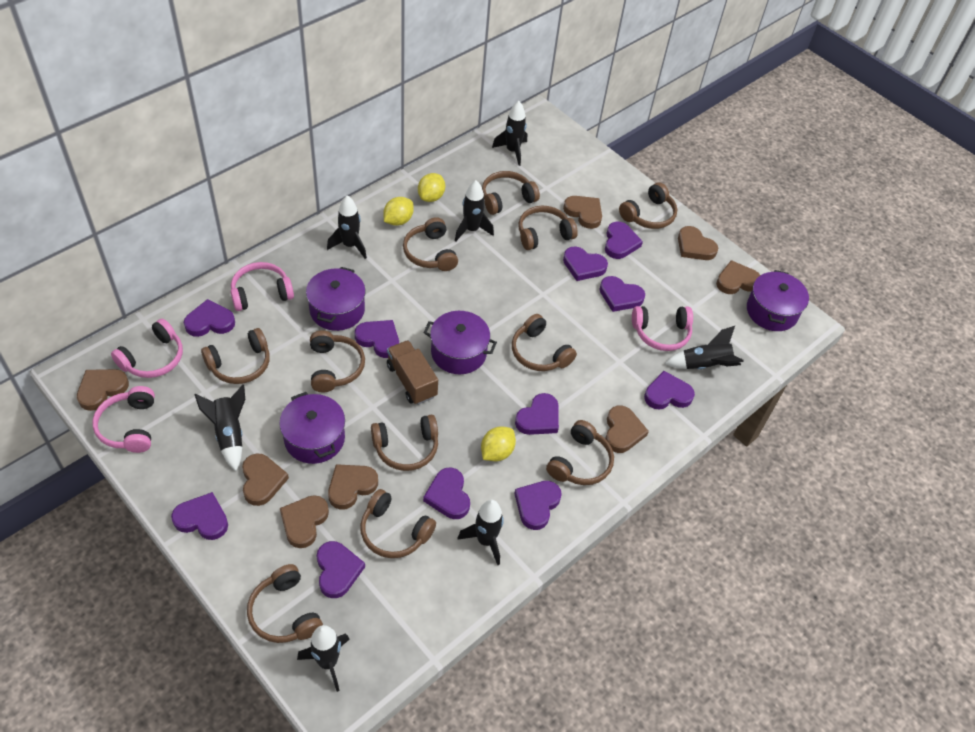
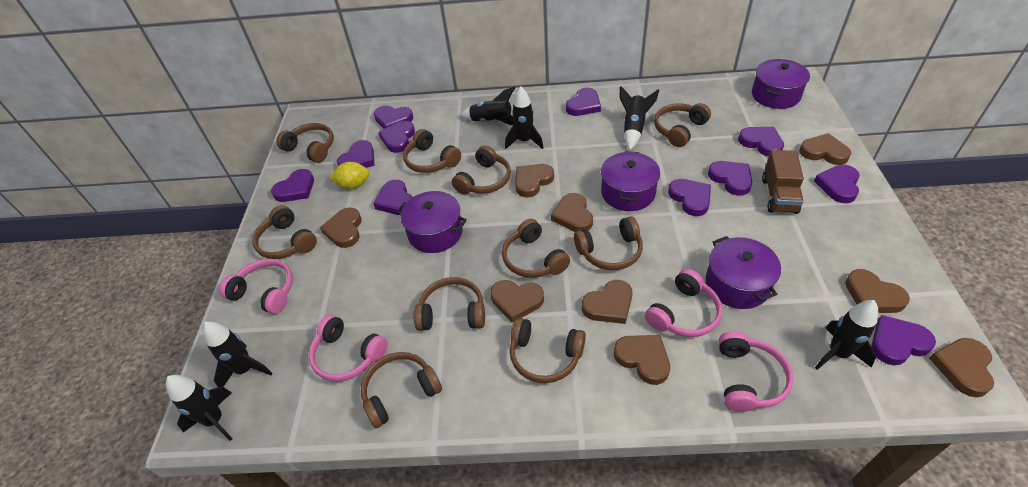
black rocket: 7 -> 6
brown headphones: 11 -> 10
brown heart: 8 -> 9
yellow lemon: 3 -> 1

